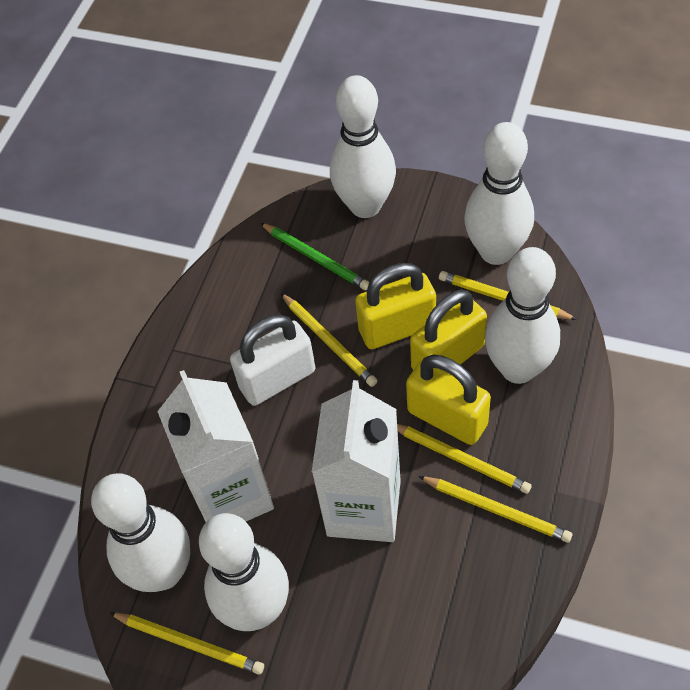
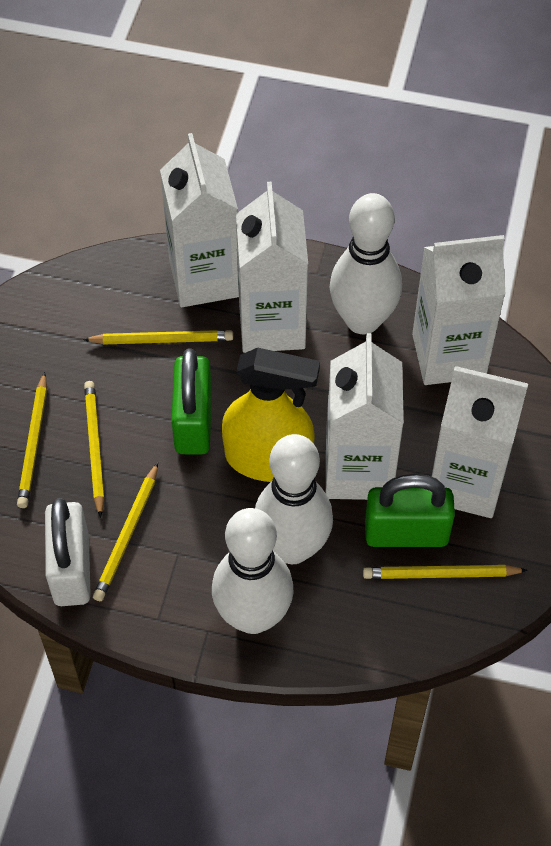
green padlock: 0 -> 2
green pencil: 1 -> 0
white bowling pin: 5 -> 3
white carton: 2 -> 5
yellow padlock: 3 -> 0
yellow spray bottle: 0 -> 1

